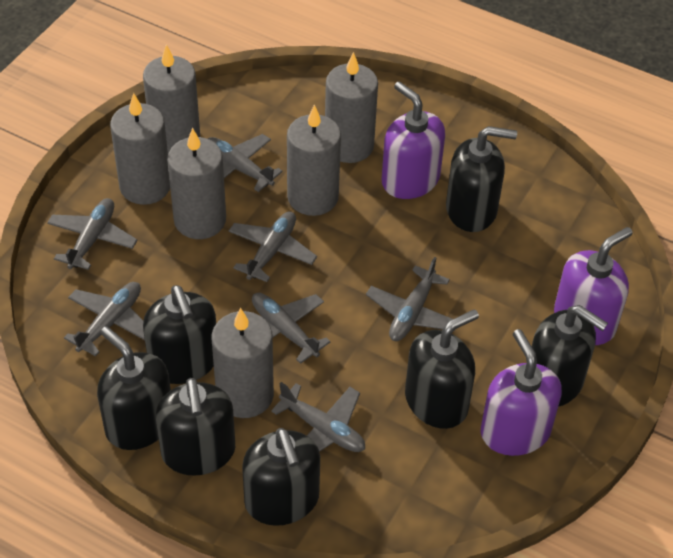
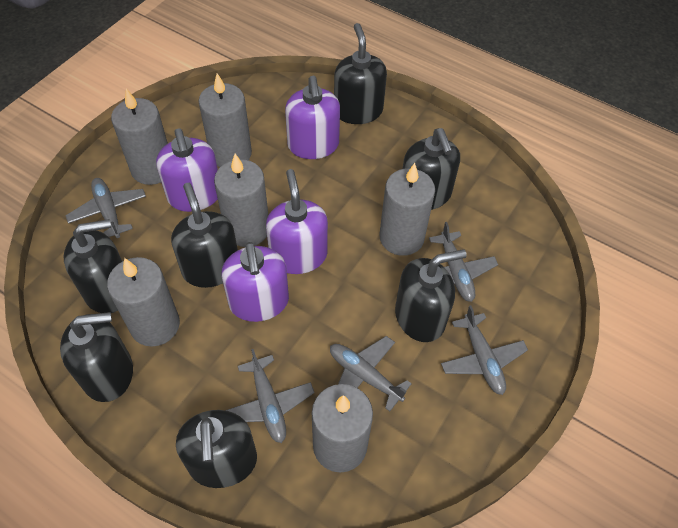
grey plane: 7 -> 5
purple soap dispenser: 3 -> 4

